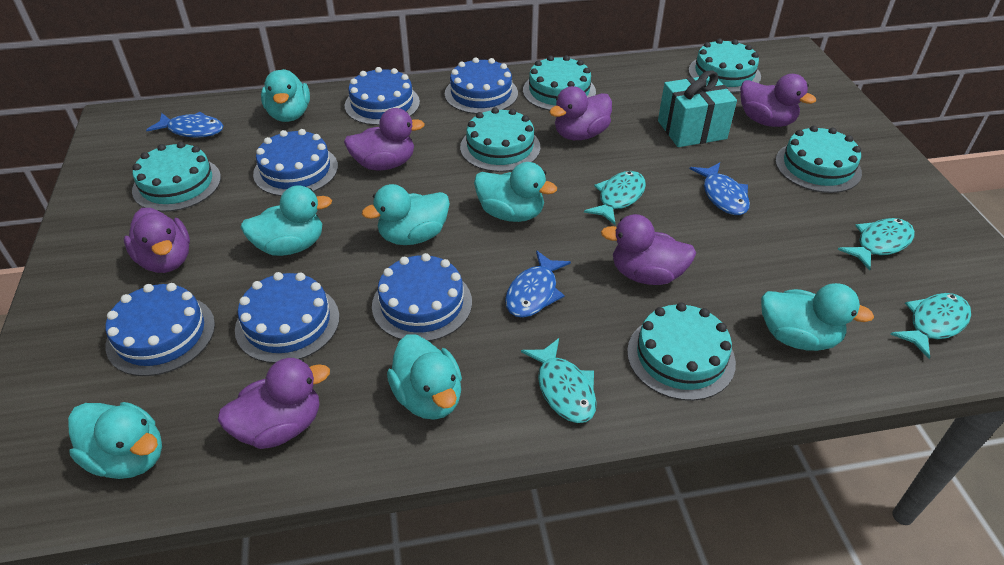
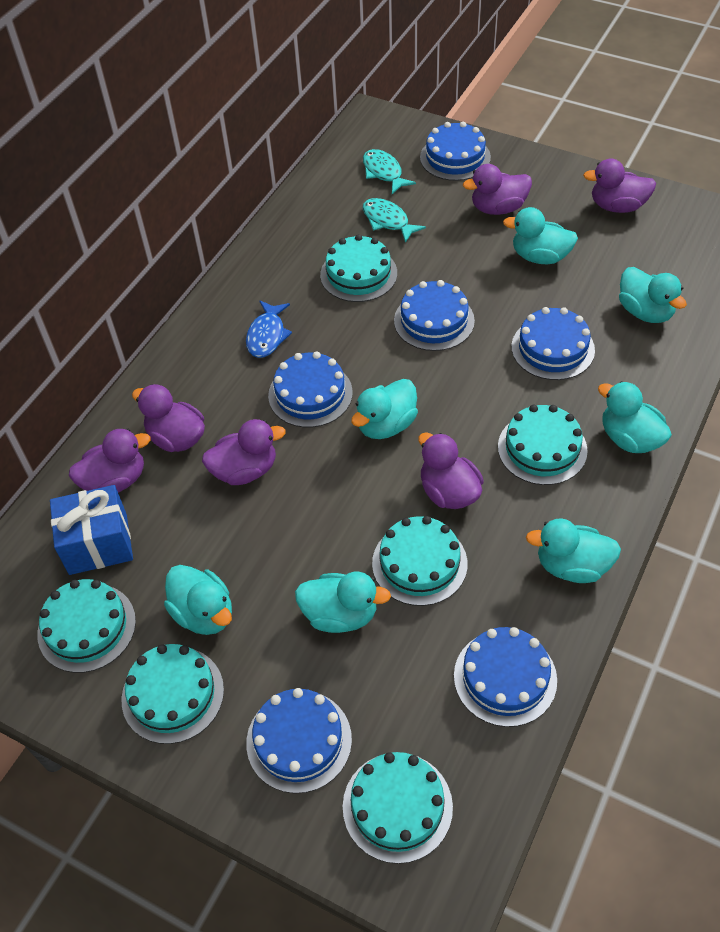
blue fish: 3 -> 1
blue gift: 0 -> 1
turquoise fish: 4 -> 2
turquoise gift: 1 -> 0

